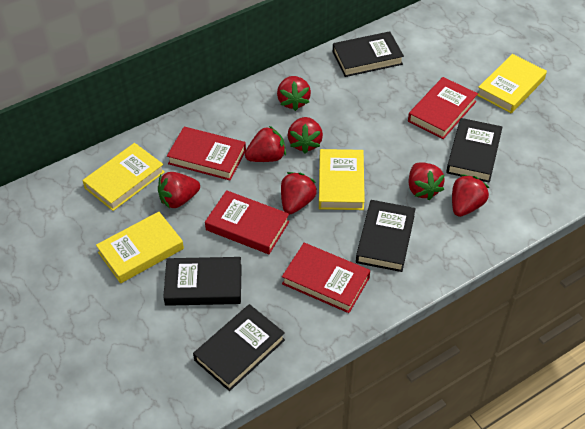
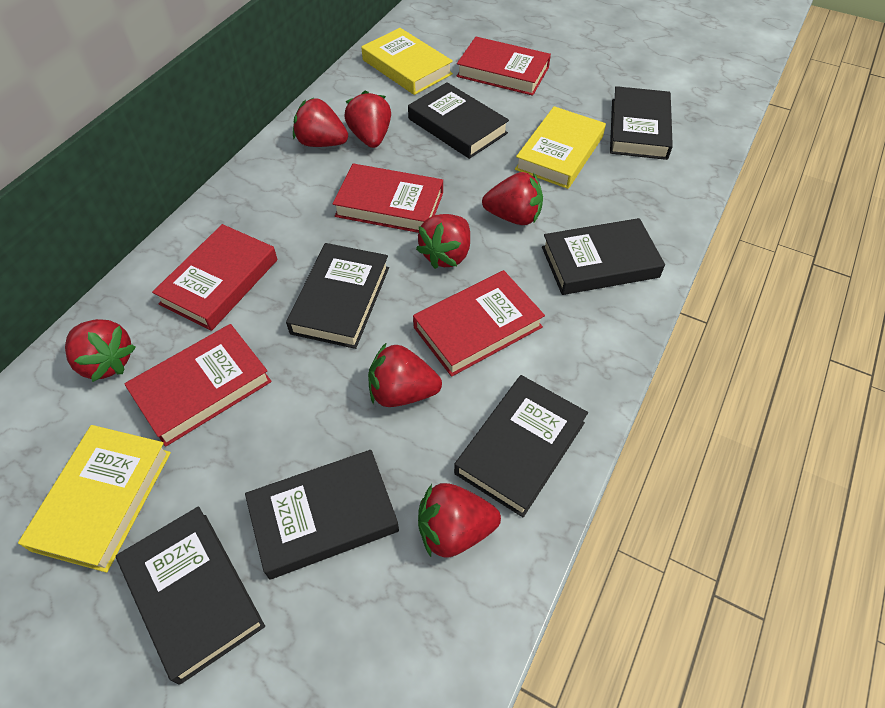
black book: 5 -> 7
red book: 4 -> 5
yellow book: 4 -> 3

